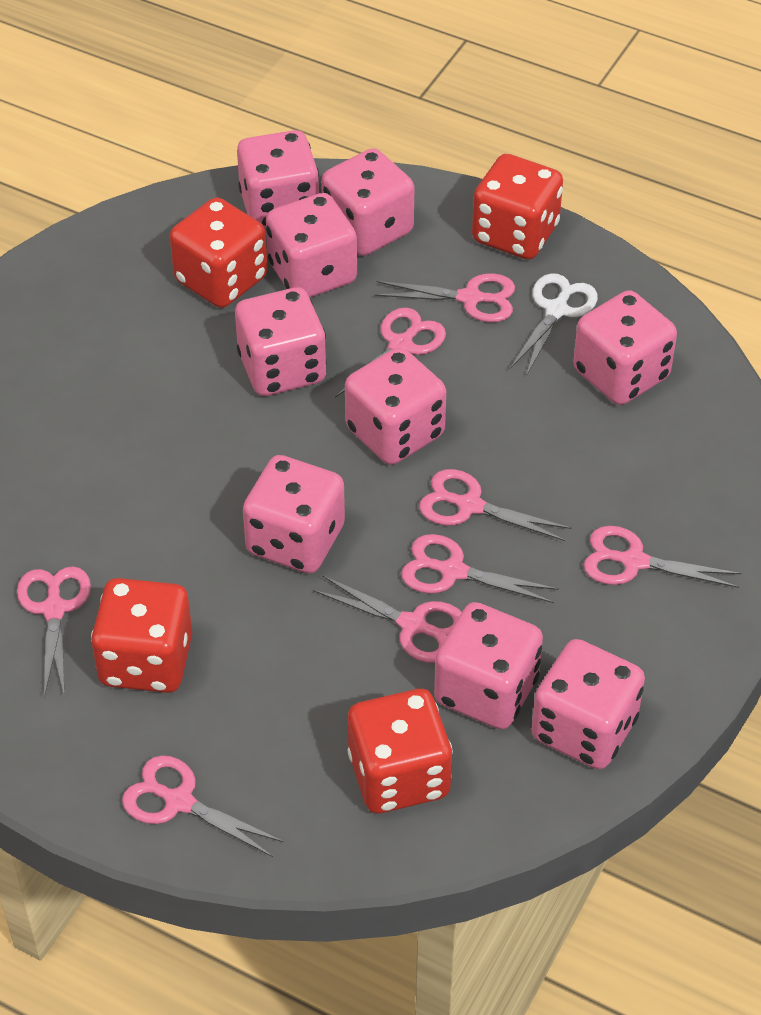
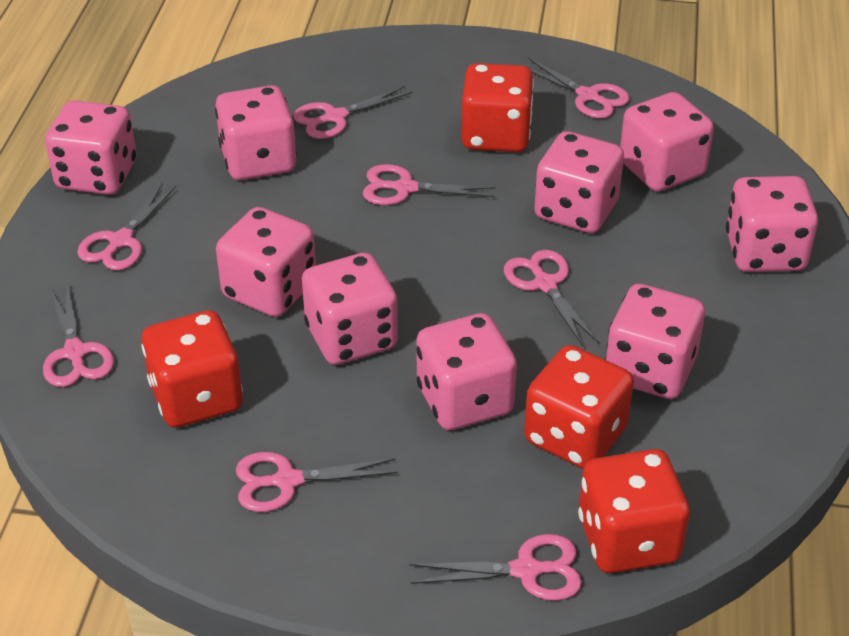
white scissors: 1 -> 0

